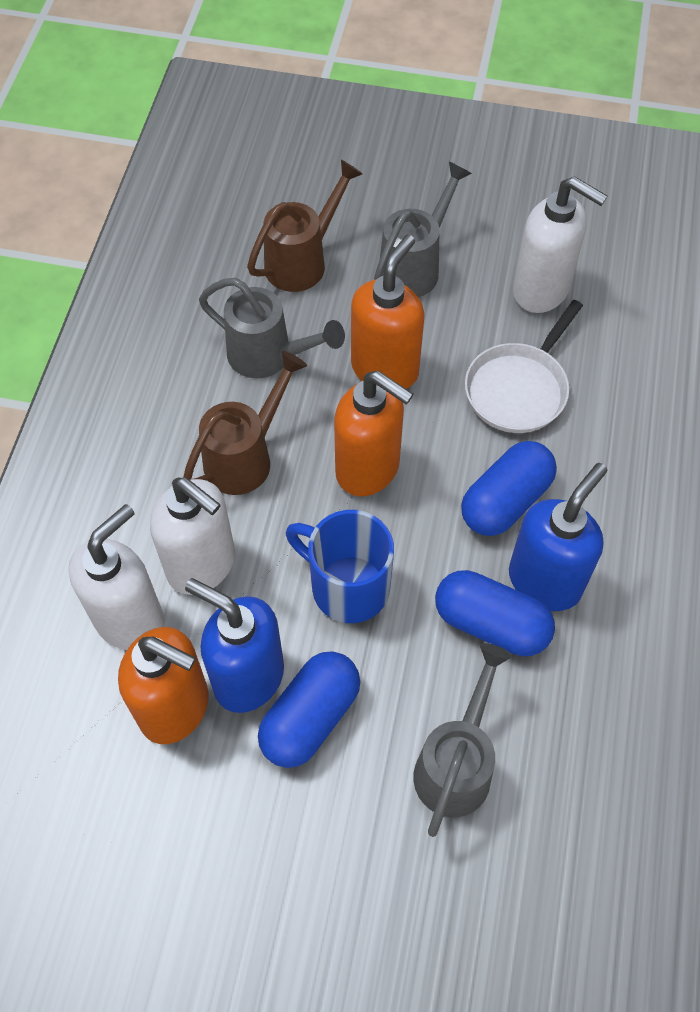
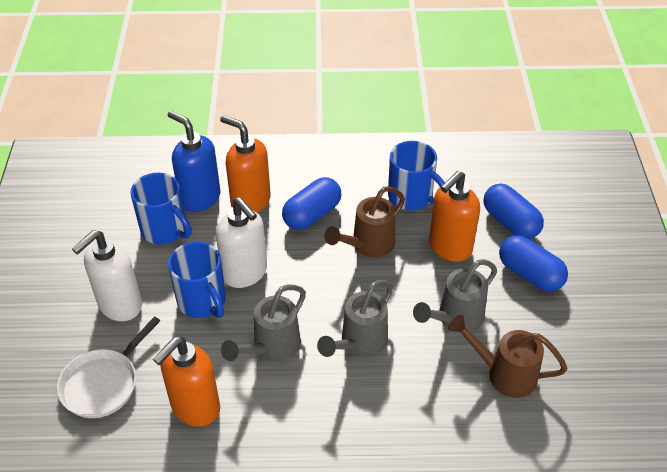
blue mug: 1 -> 3
blue soap dispenser: 2 -> 1
white soap dispenser: 3 -> 2

